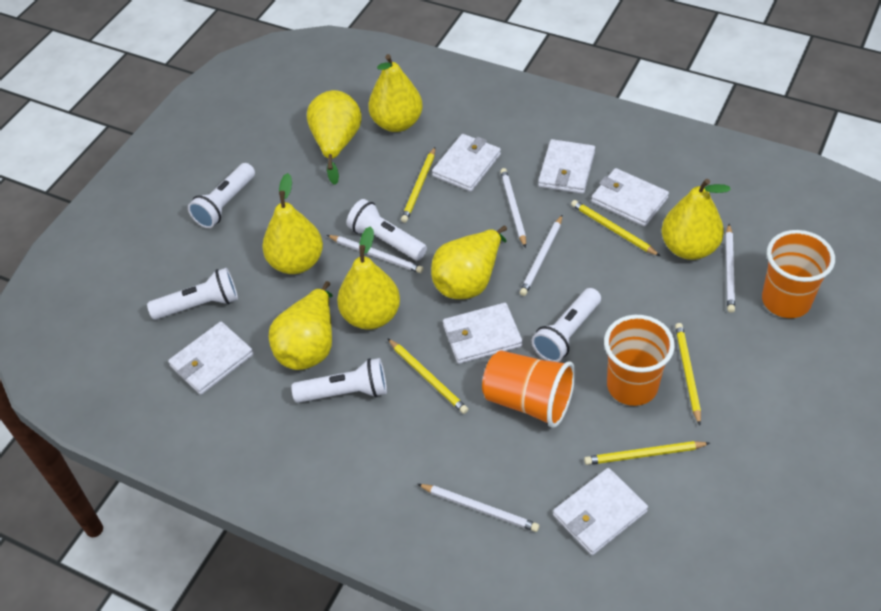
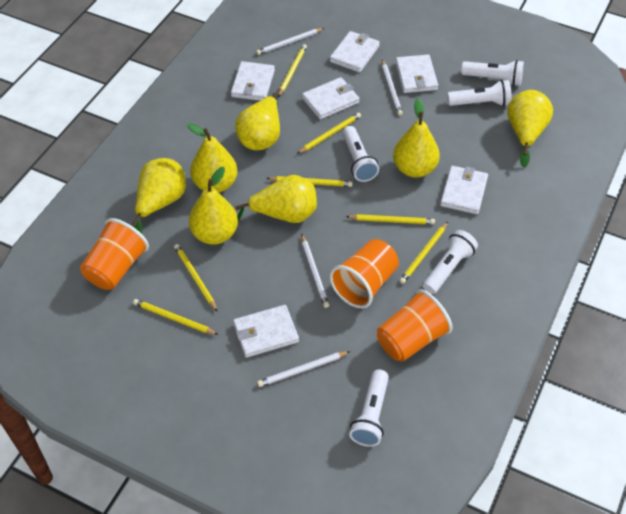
white pencil: 5 -> 4
yellow pencil: 5 -> 7

